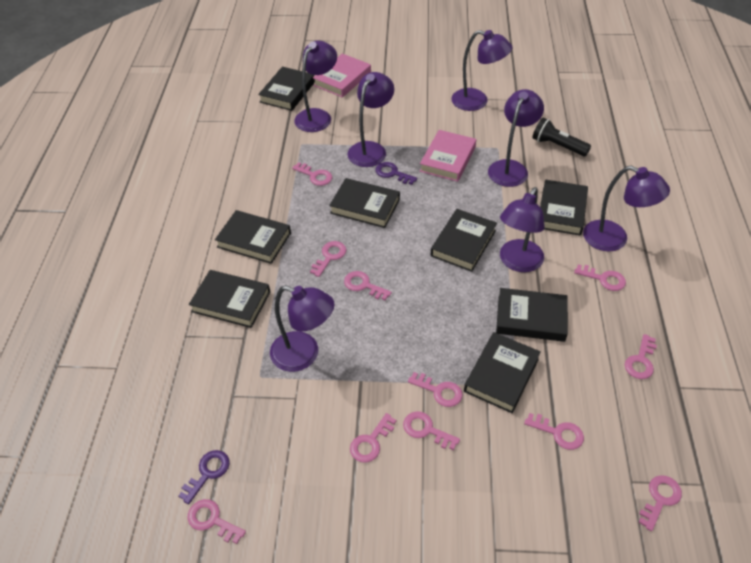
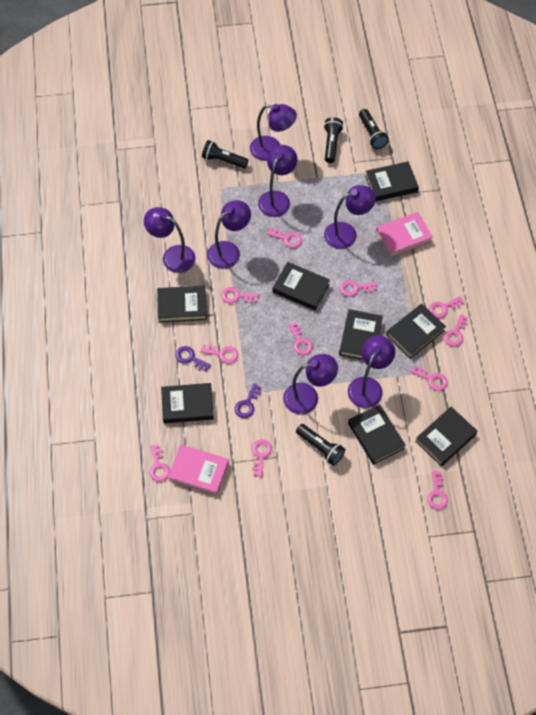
black flashlight: 1 -> 4

